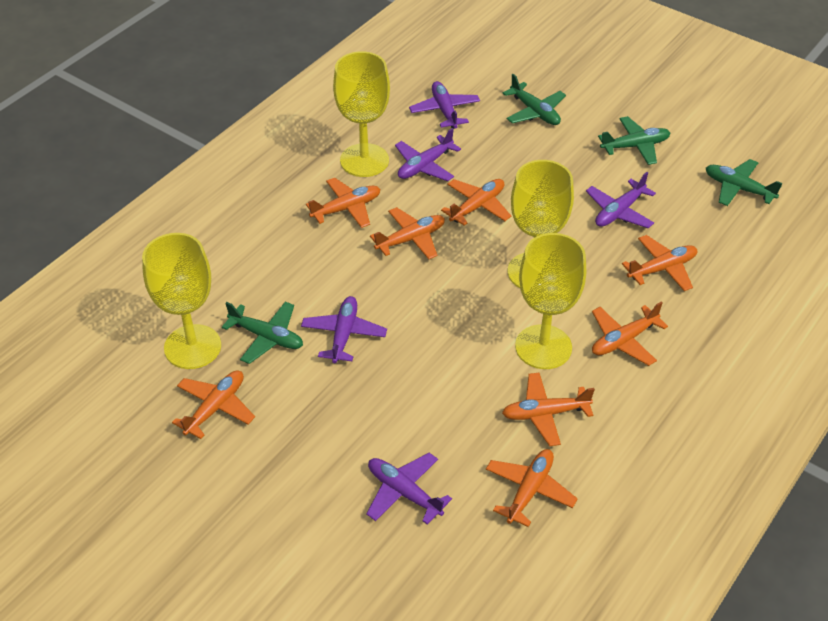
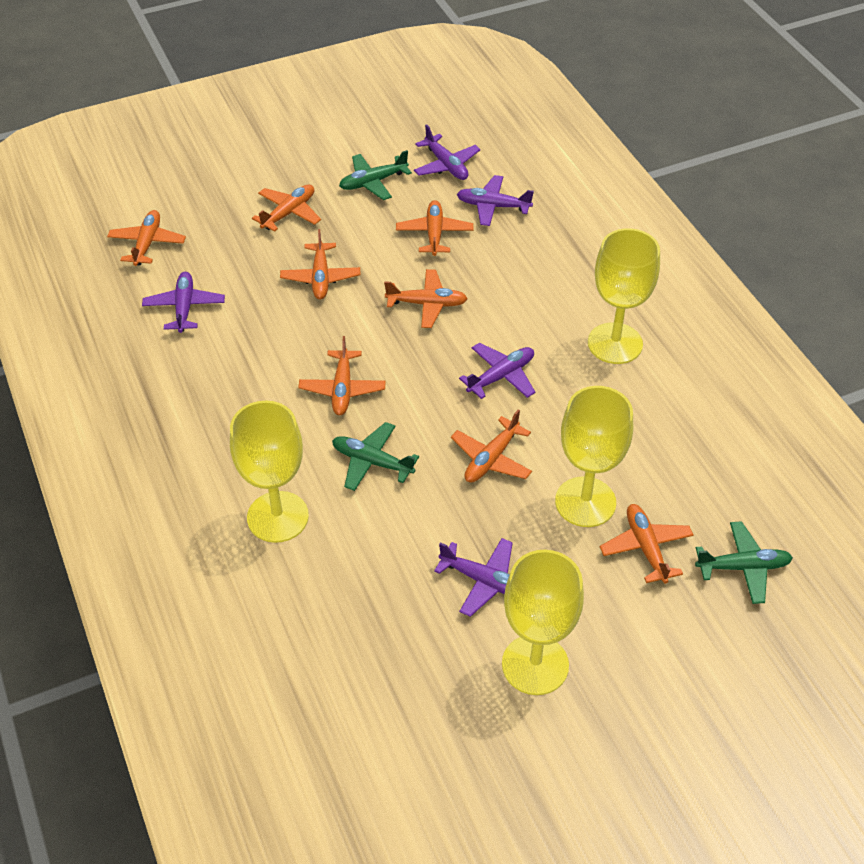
green plane: 4 -> 3

